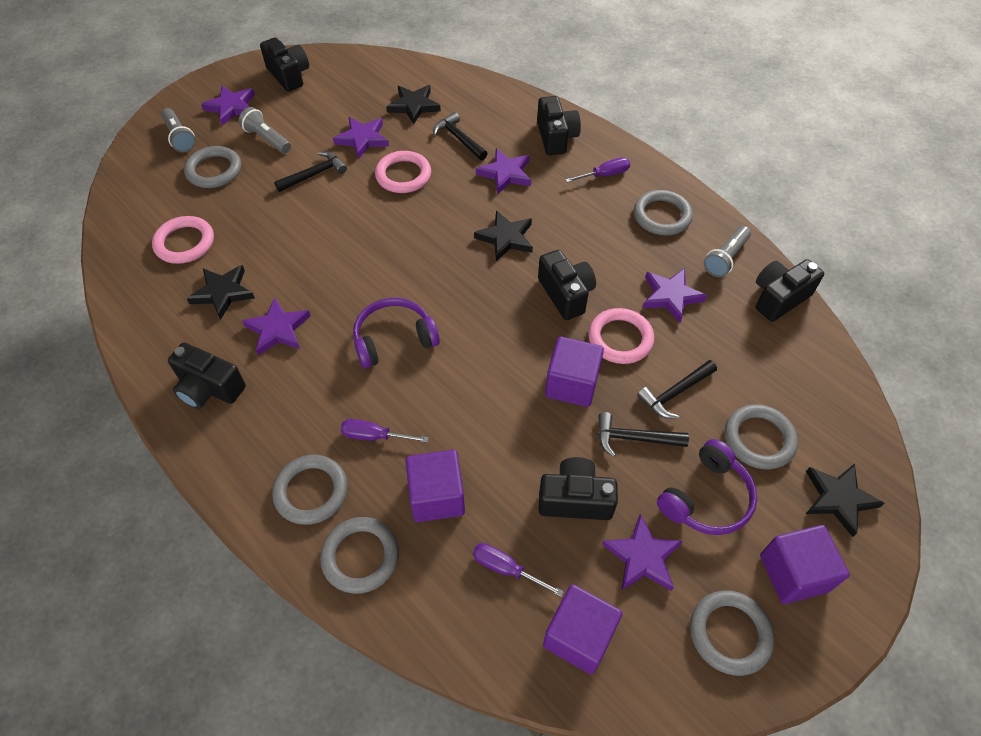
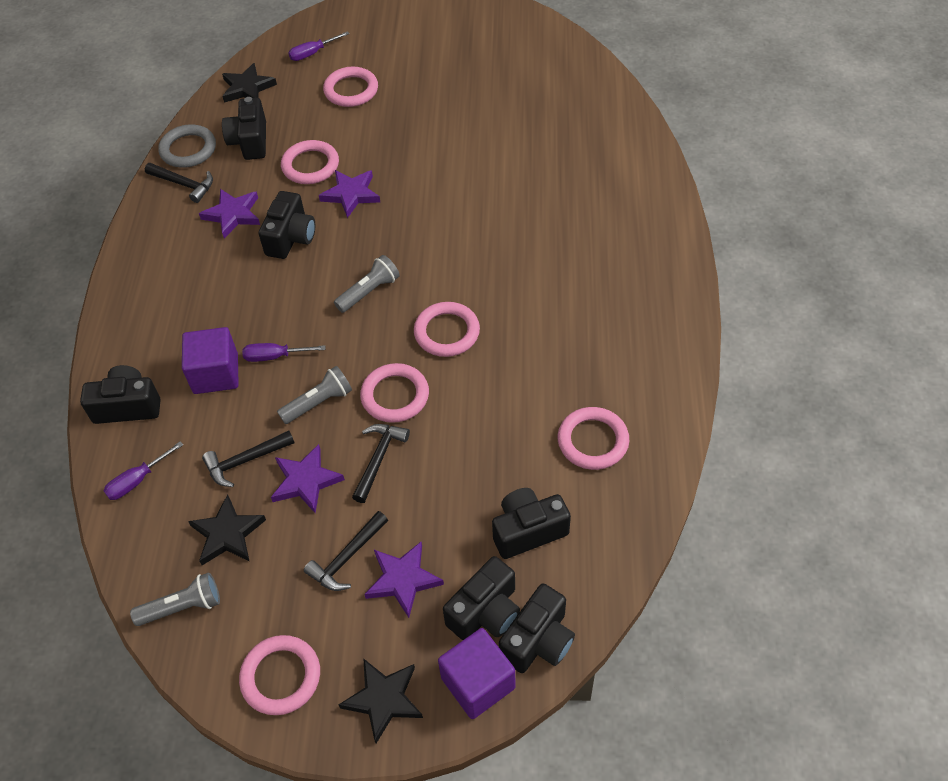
black star: 4 -> 3
grey ring: 6 -> 1
pink ring: 3 -> 6
purple cube: 4 -> 2
purple headphones: 2 -> 0
purple star: 6 -> 4

